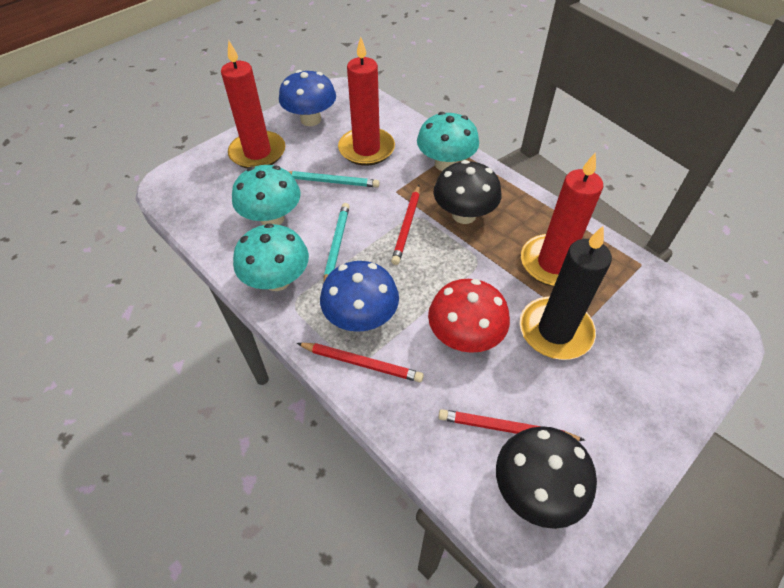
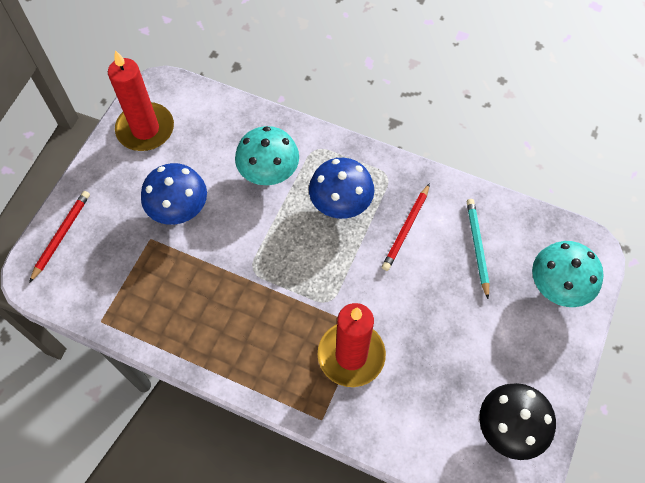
black candle: 1 -> 0
black mushroom: 2 -> 1
red candle: 3 -> 2
red mushroom: 1 -> 0
red pencil: 3 -> 2
turquoise mushroom: 3 -> 2
turquoise pencil: 2 -> 1

